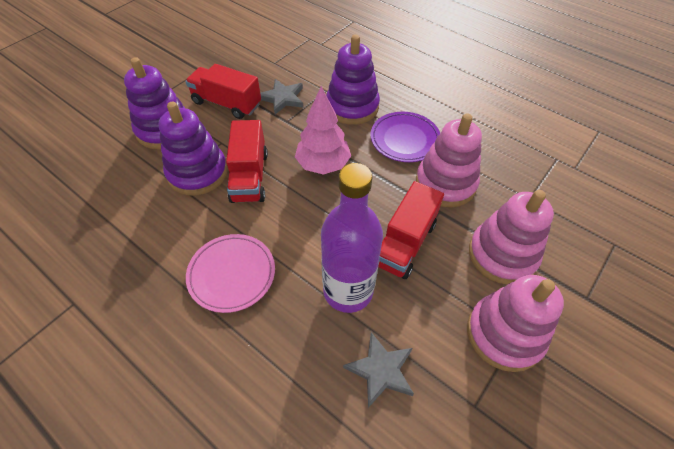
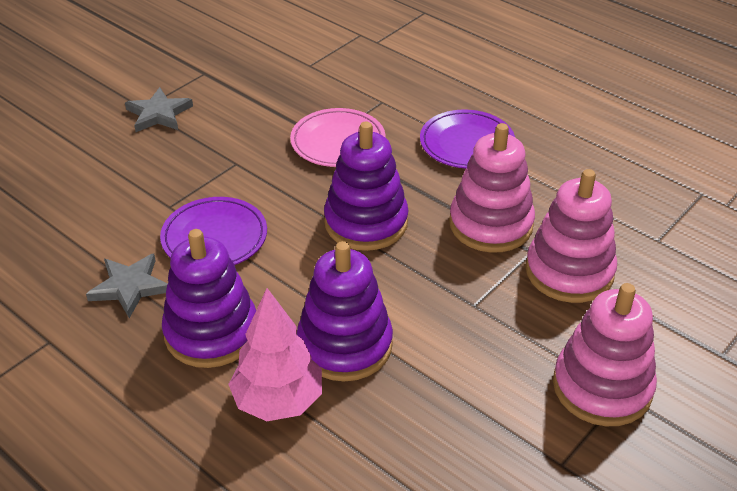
purple bottle: 1 -> 0
purple plate: 1 -> 2
red truck: 3 -> 0

